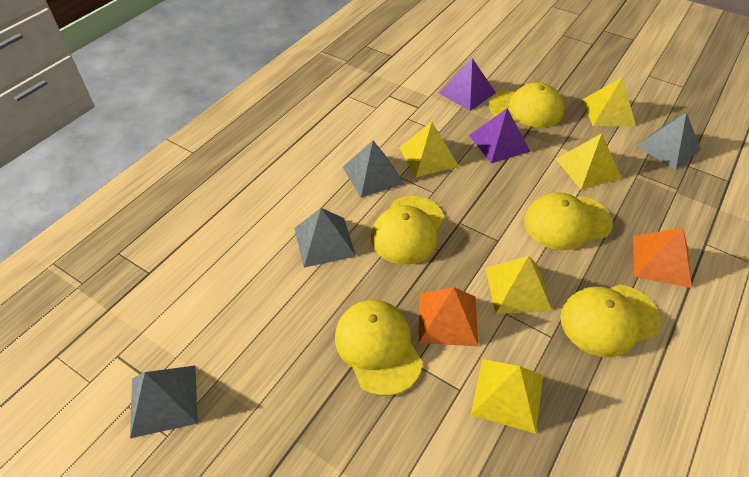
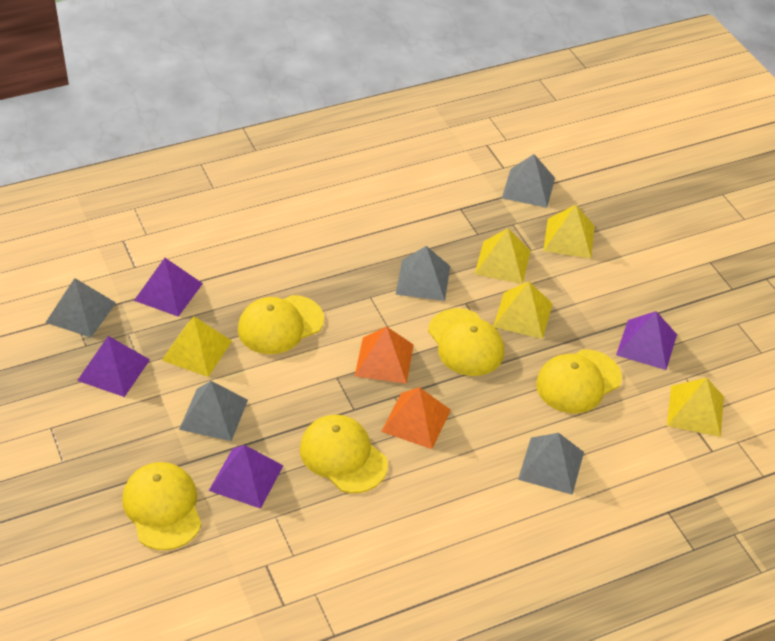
grey pyramid: 4 -> 5
purple pyramid: 2 -> 4

